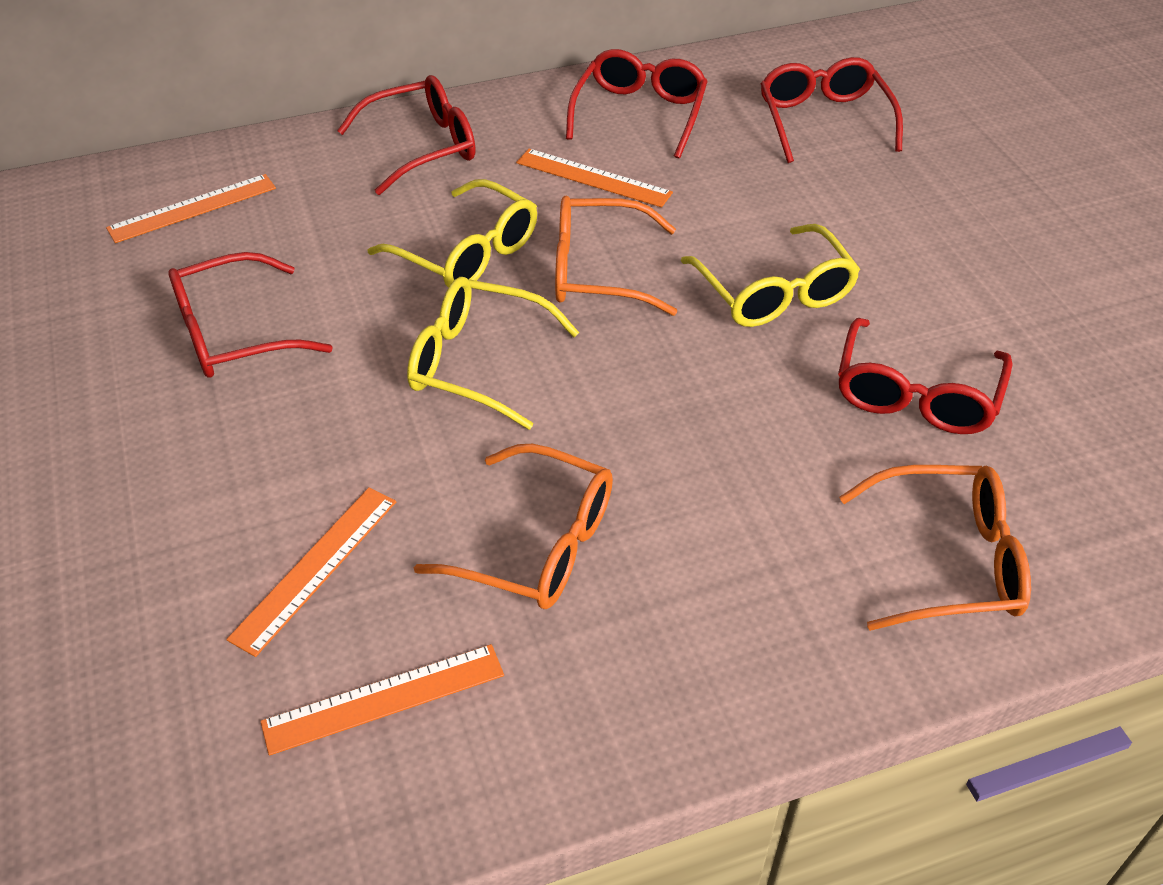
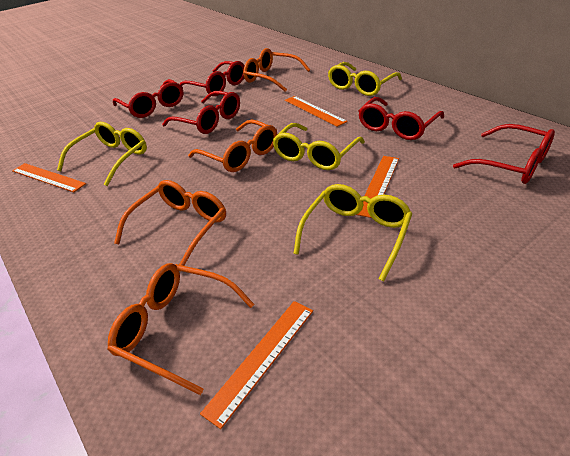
orange glasses: 3 -> 4
yellow glasses: 3 -> 4

